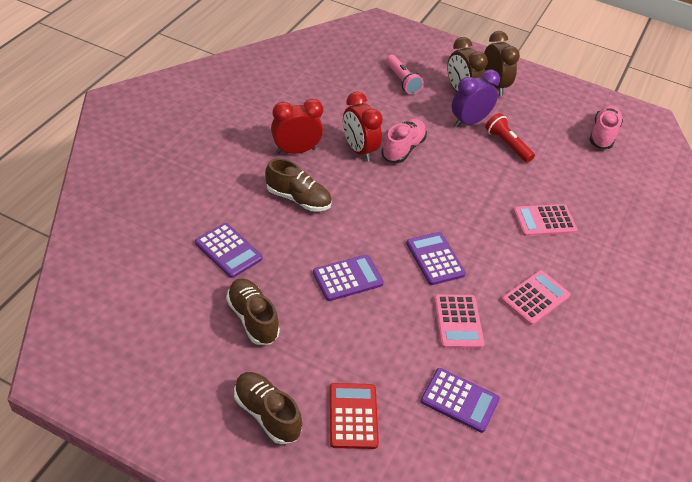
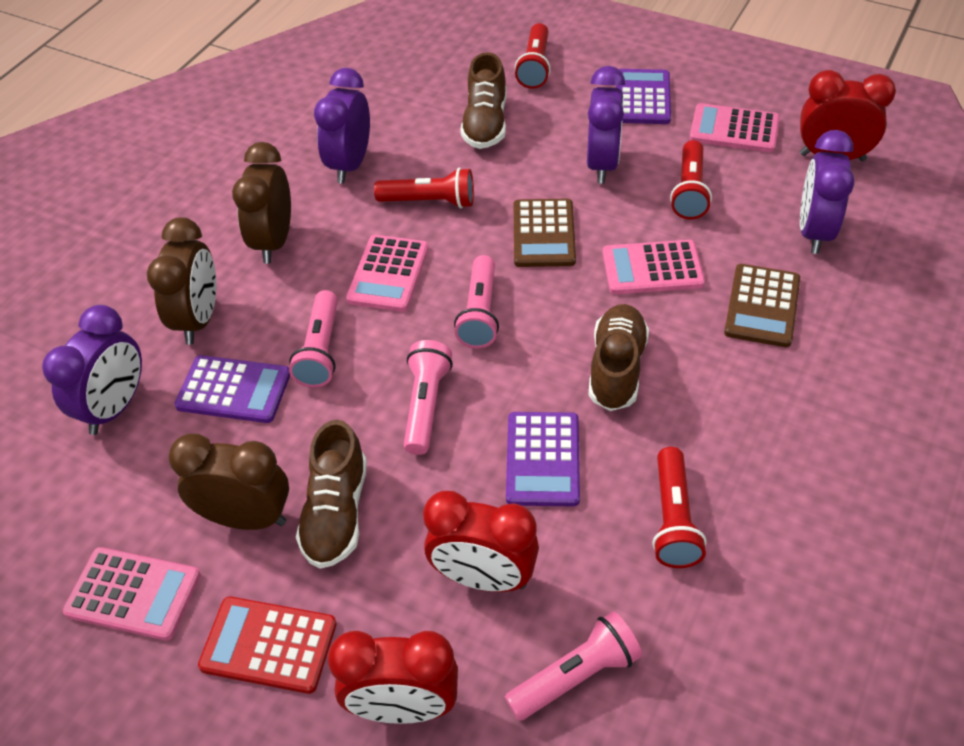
brown calculator: 0 -> 2
brown clock: 2 -> 3
pink calculator: 3 -> 4
pink flashlight: 1 -> 4
pink shoe: 2 -> 0
purple calculator: 4 -> 3
purple clock: 1 -> 4
red clock: 2 -> 3
red flashlight: 1 -> 4

